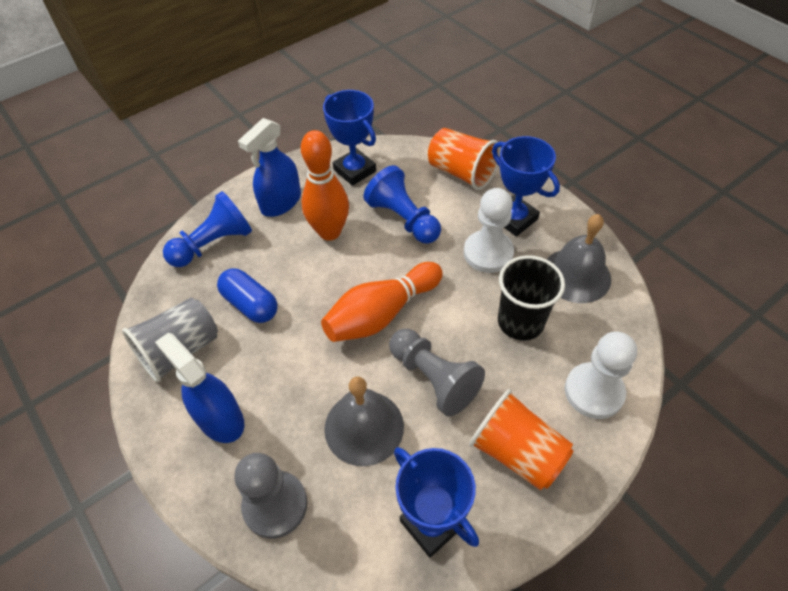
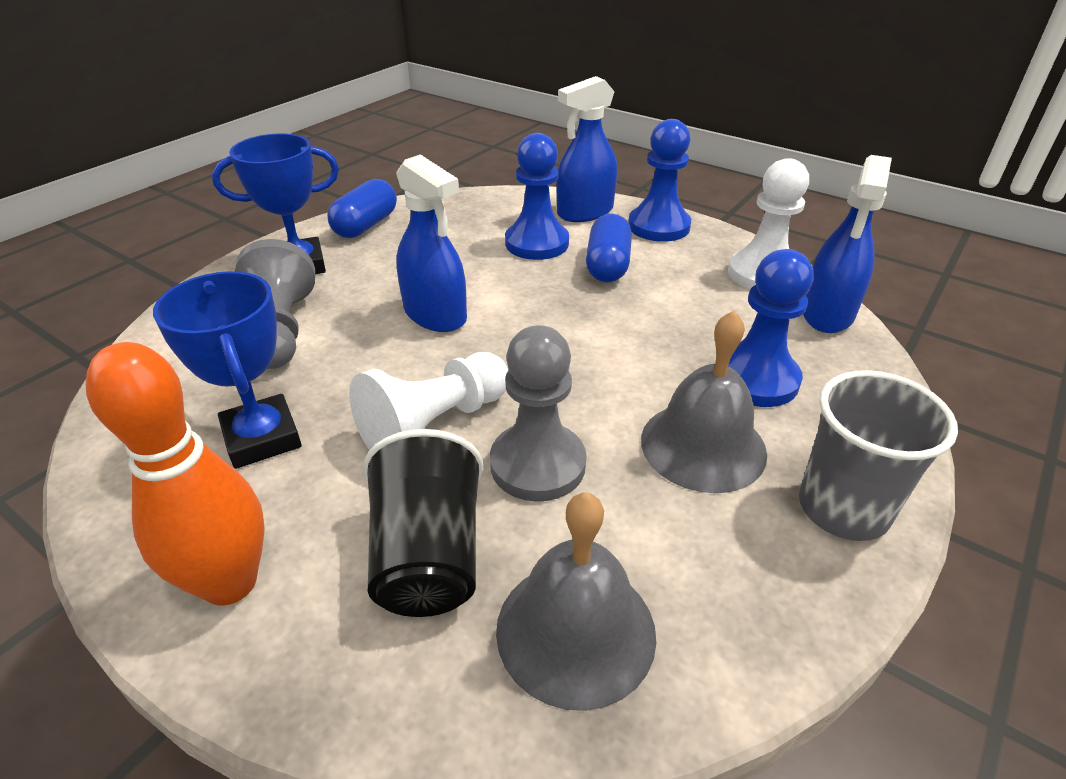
blue capsule: 1 -> 2
blue pawn: 2 -> 3
blue spray bottle: 2 -> 3
blue trophy: 3 -> 2
orange bowling pin: 2 -> 1
orange cup: 2 -> 0

